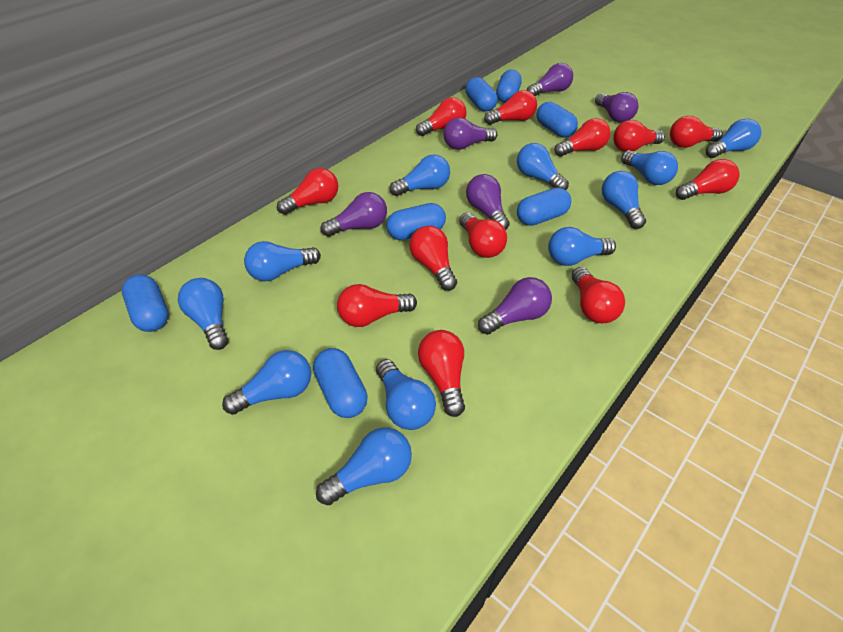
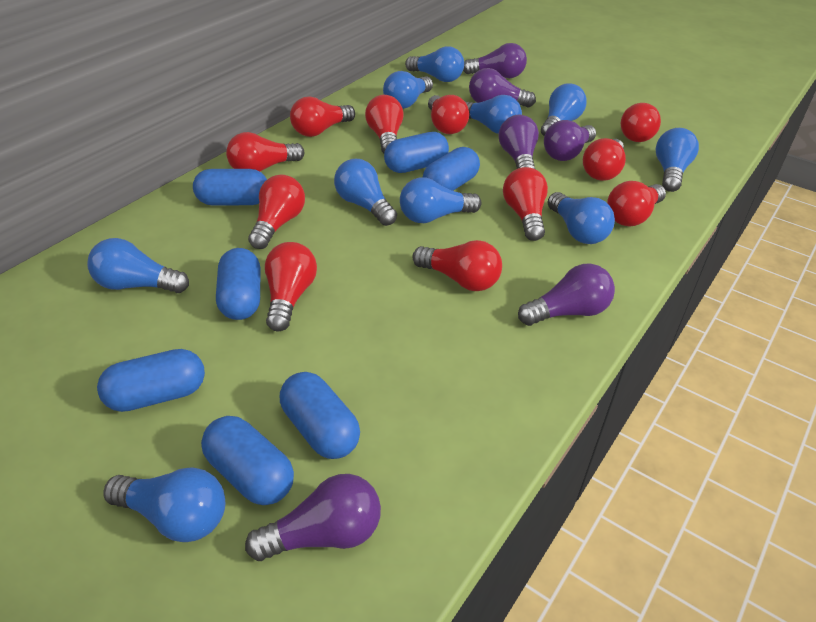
blue light bulb: 11 -> 10
red light bulb: 12 -> 11

